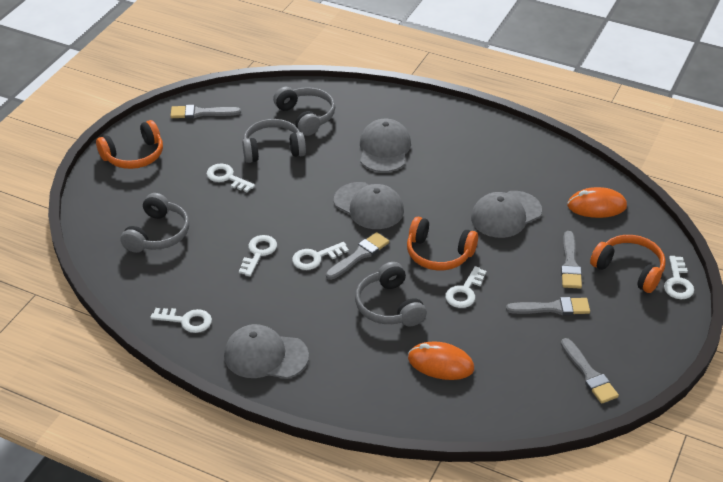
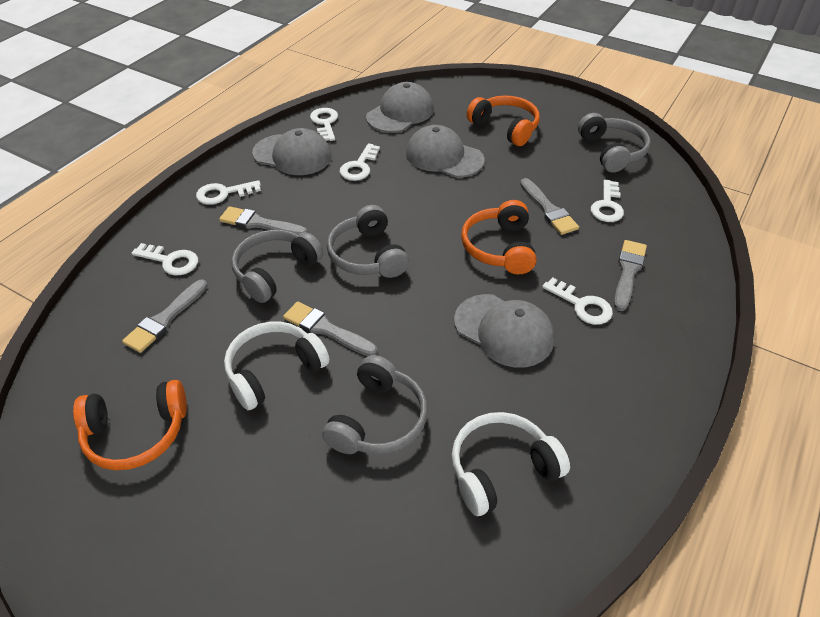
orange mouse: 2 -> 0
white headphones: 0 -> 2

